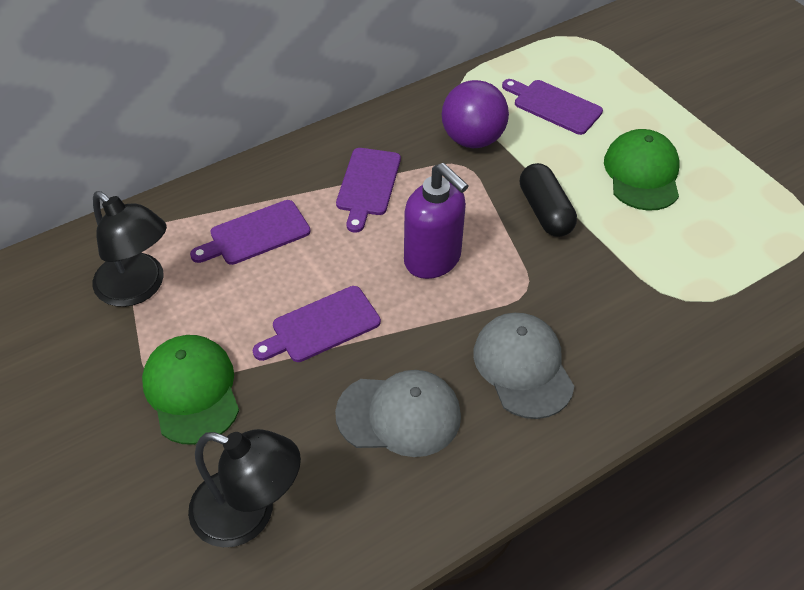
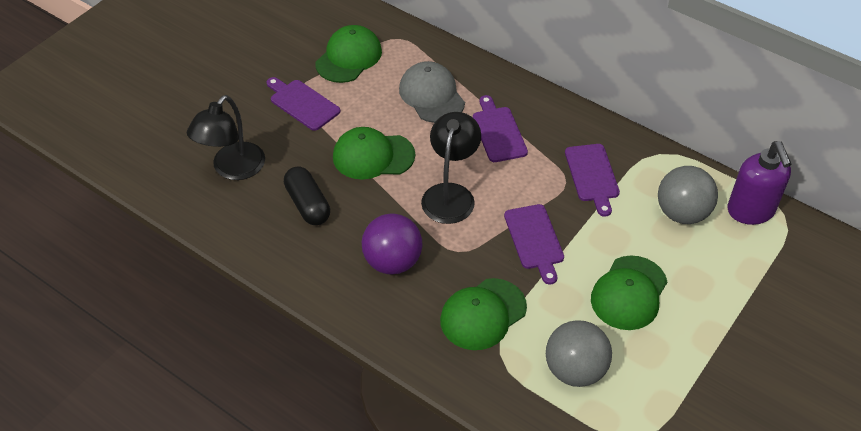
green cap: 2 -> 4
grey ball: 0 -> 2
grey cap: 2 -> 1

